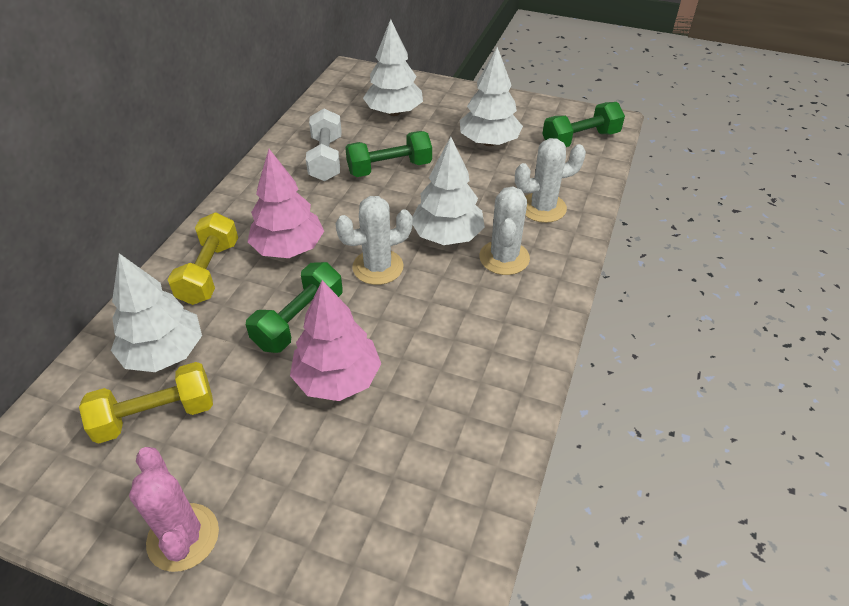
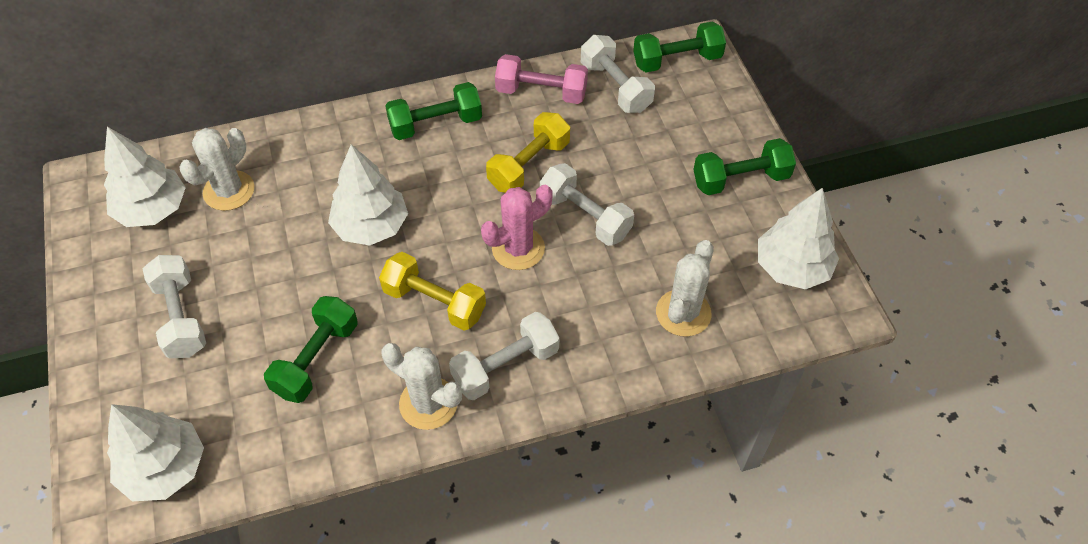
green dumbbell: 3 -> 4
pink dumbbell: 0 -> 1
pink tree: 2 -> 0
white dumbbell: 1 -> 4

